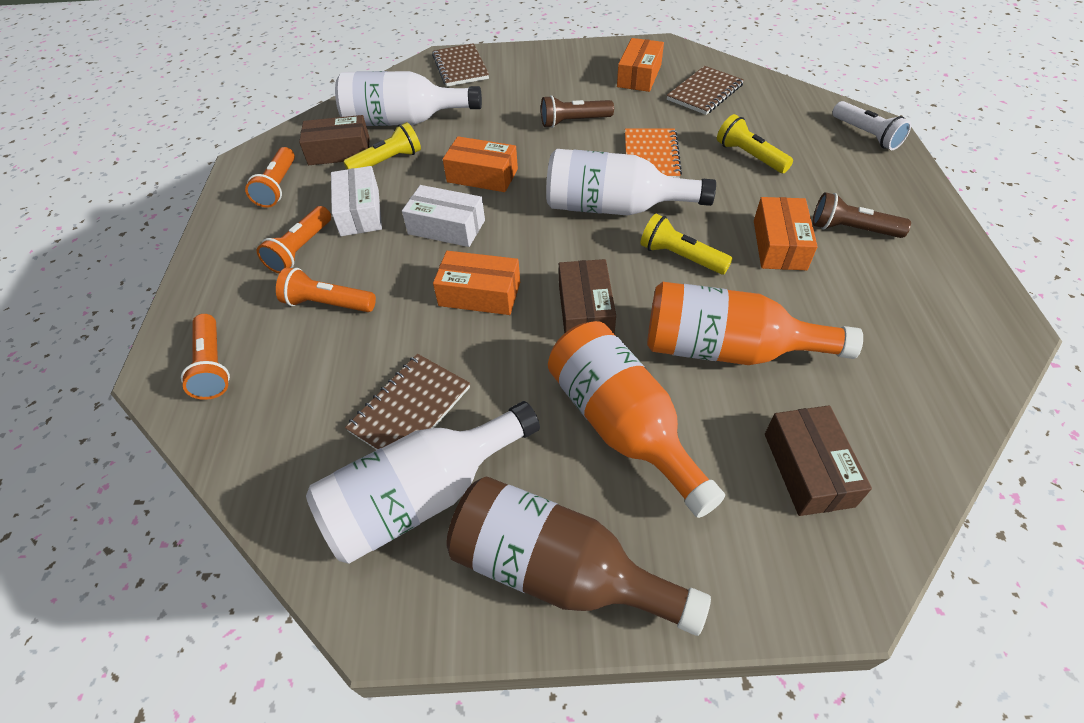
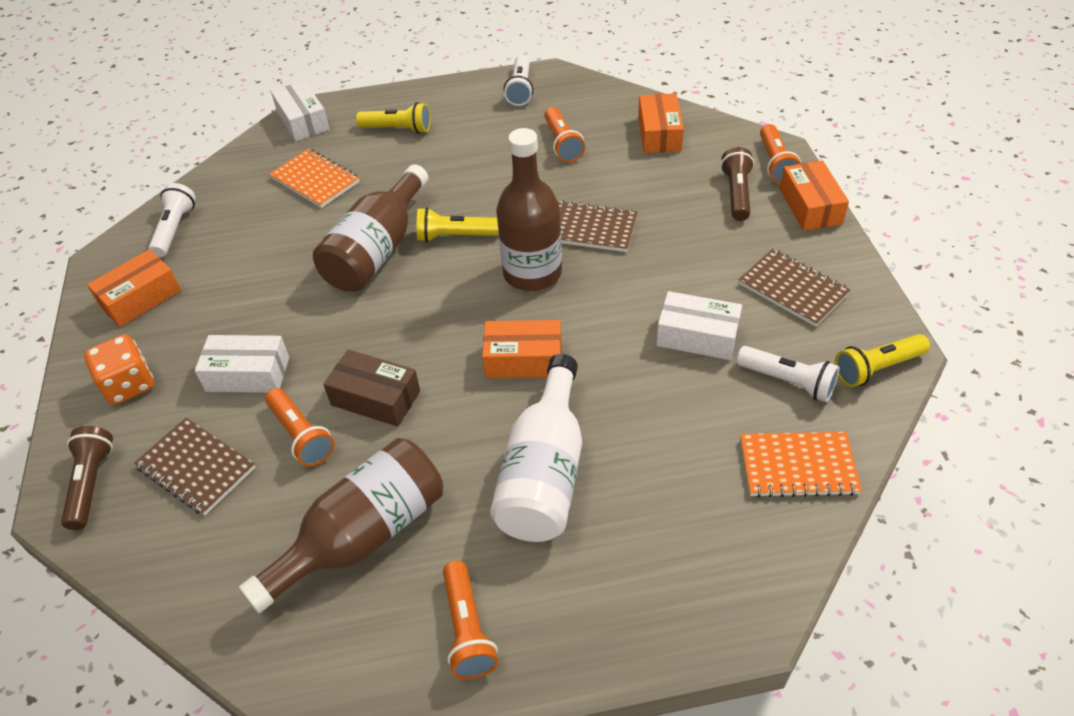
brown bottle: 1 -> 3
brown box: 3 -> 1
orange bottle: 2 -> 0
orange dice: 0 -> 1
orange notebook: 1 -> 2
white bottle: 3 -> 1
white box: 2 -> 3
white flashlight: 1 -> 3

